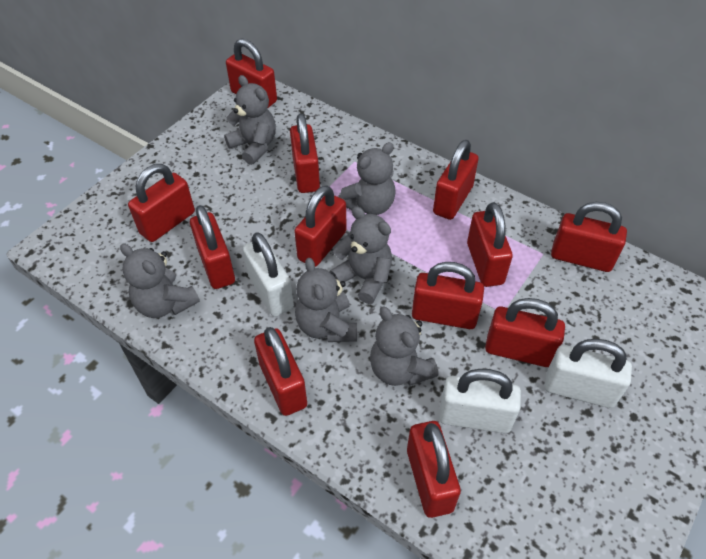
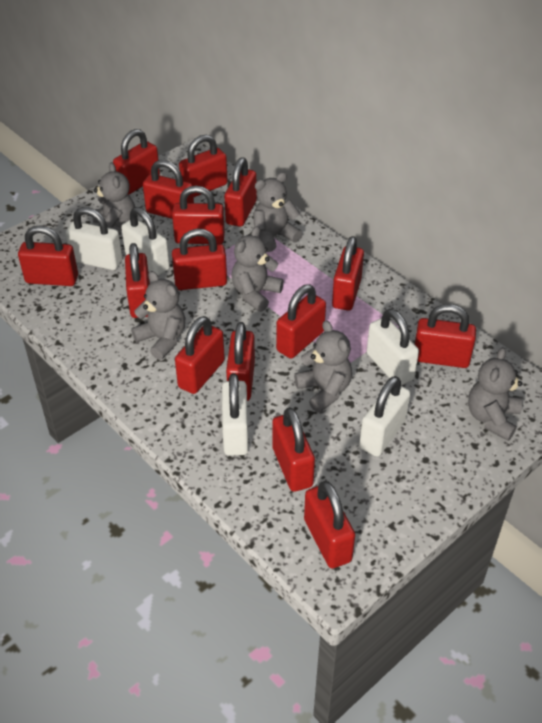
red padlock: 12 -> 15
white padlock: 3 -> 5

